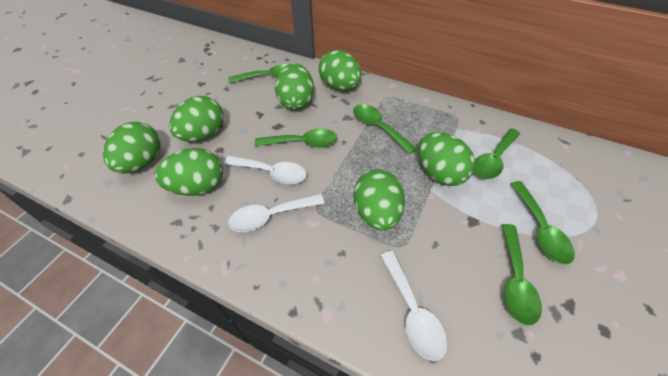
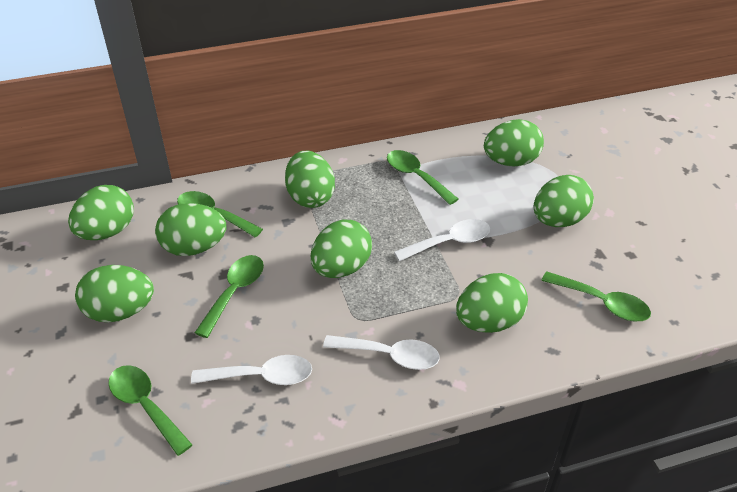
green egg: 7 -> 8
green spoon: 6 -> 5

